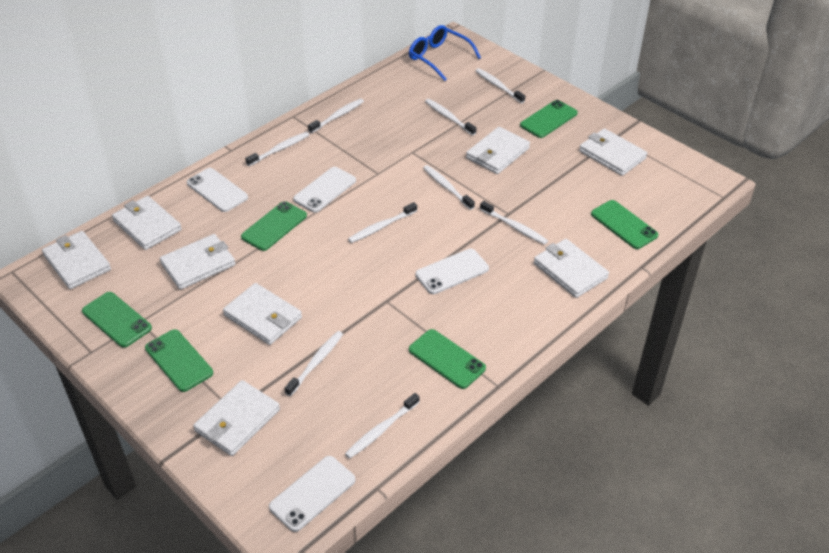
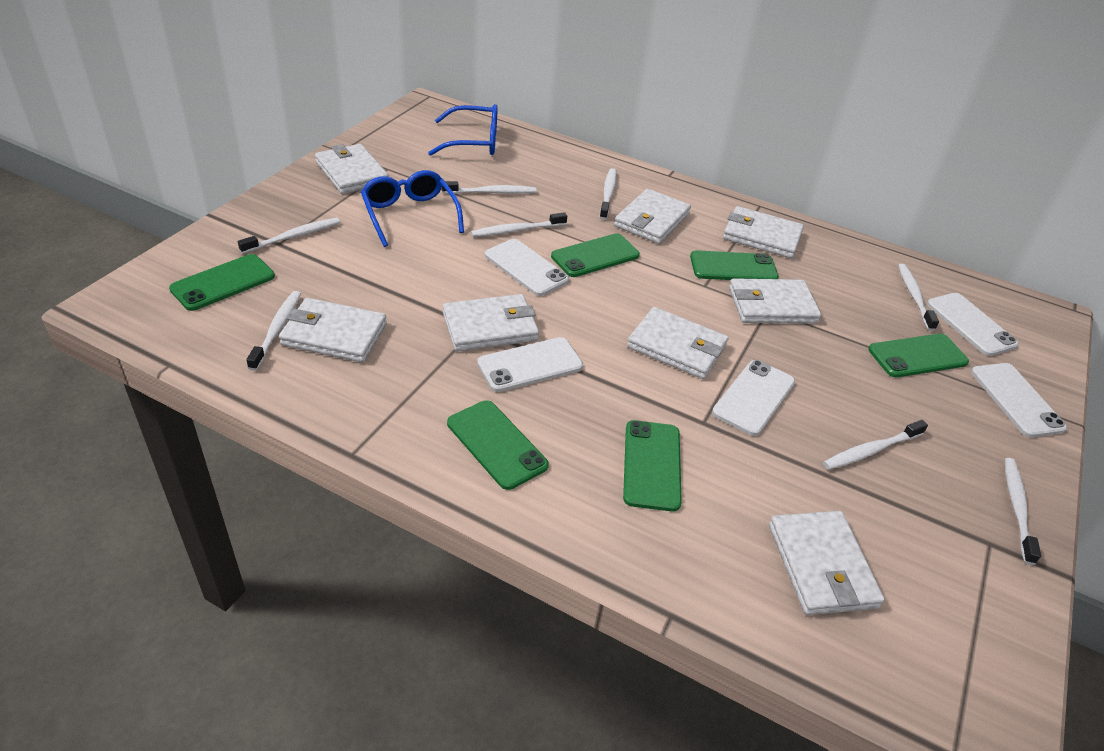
blue glasses: 1 -> 2
white phone: 4 -> 5
white toothbrush: 9 -> 8

